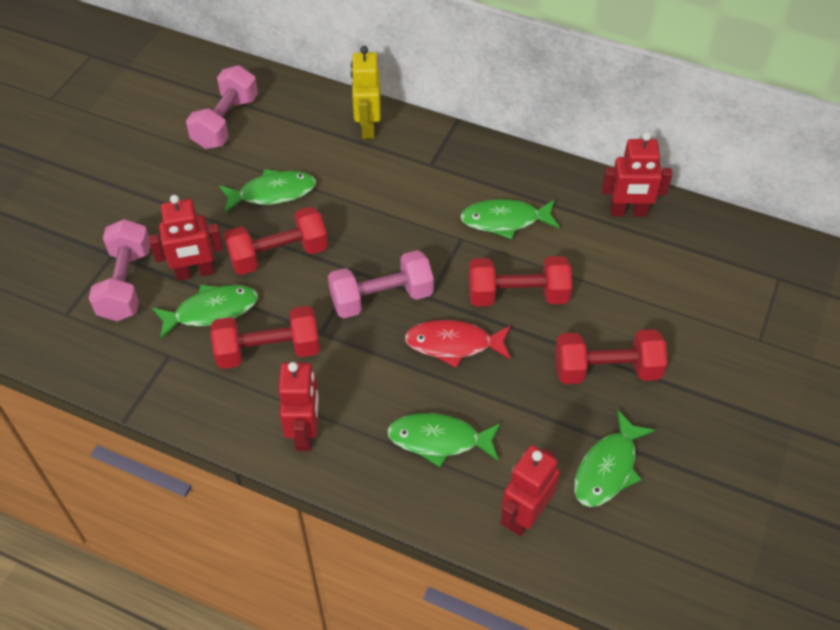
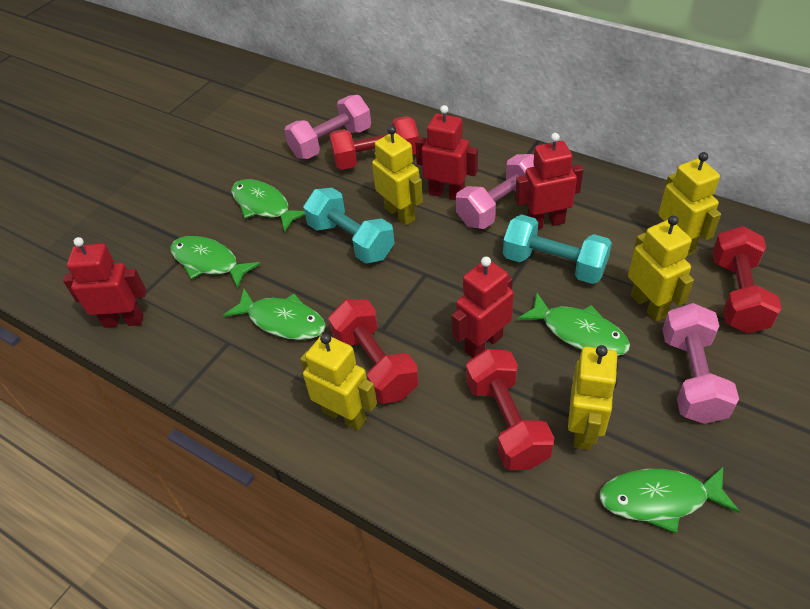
red fish: 1 -> 0
turquoise dumbbell: 0 -> 2
yellow robot: 1 -> 5

